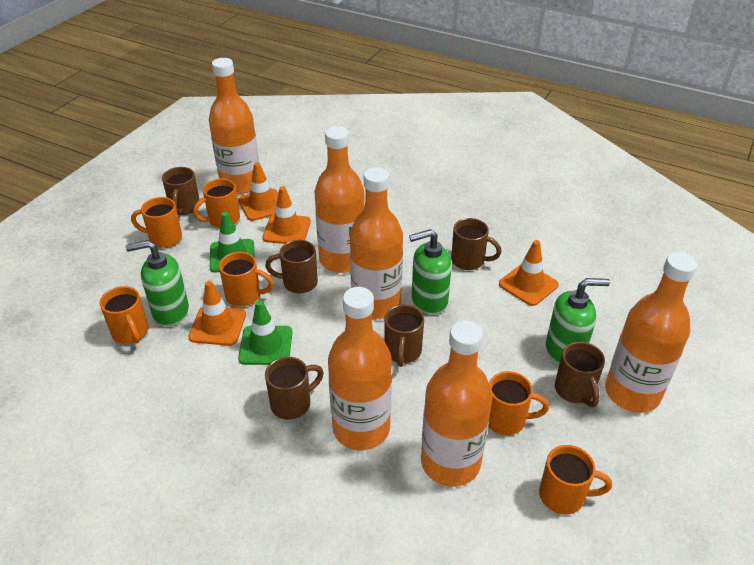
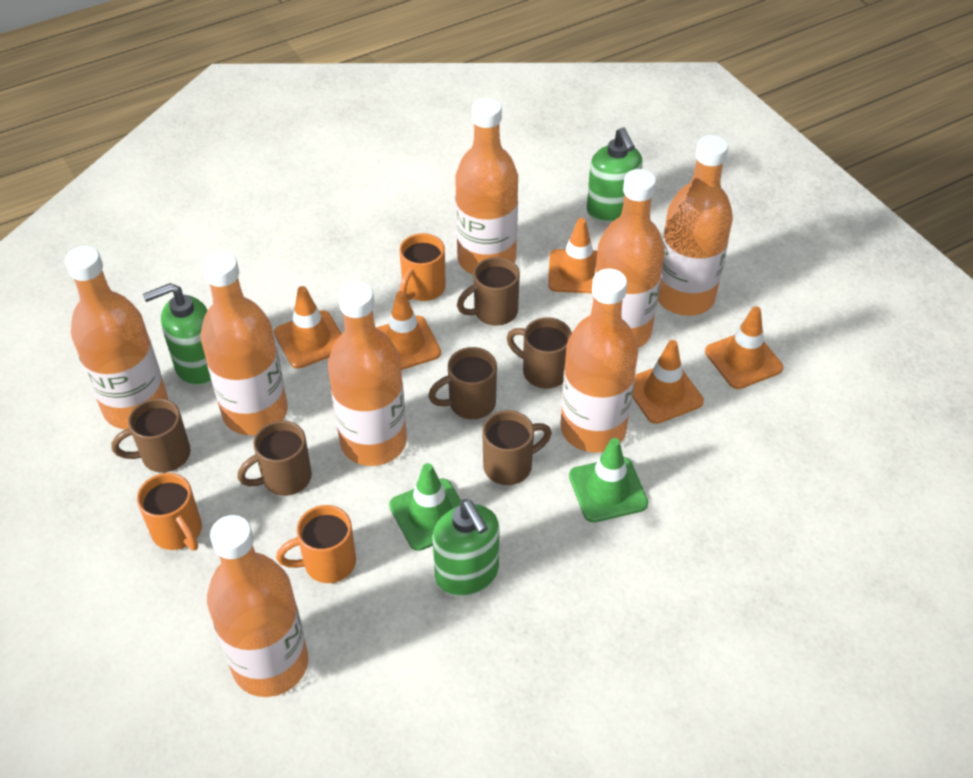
orange bottle: 6 -> 8
orange mug: 6 -> 3
orange traffic cone: 4 -> 5

